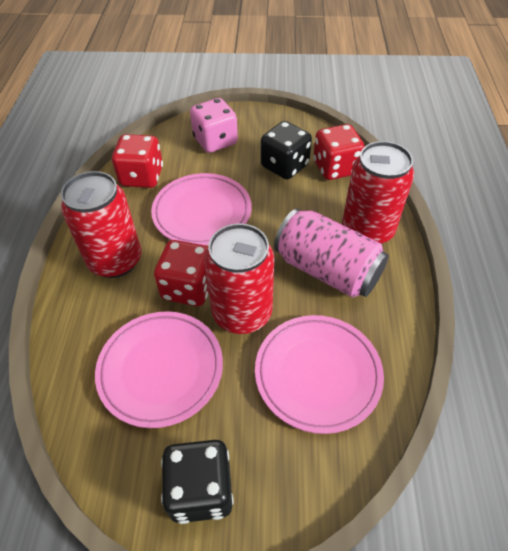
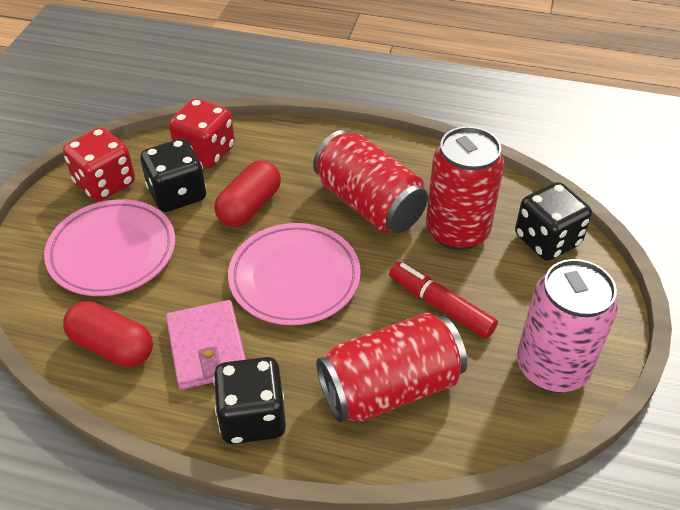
black dice: 2 -> 3
pink dice: 1 -> 0
pink plate: 3 -> 2
pink wallet: 0 -> 1
red capsule: 0 -> 2
red dice: 3 -> 2
red marker: 0 -> 1

